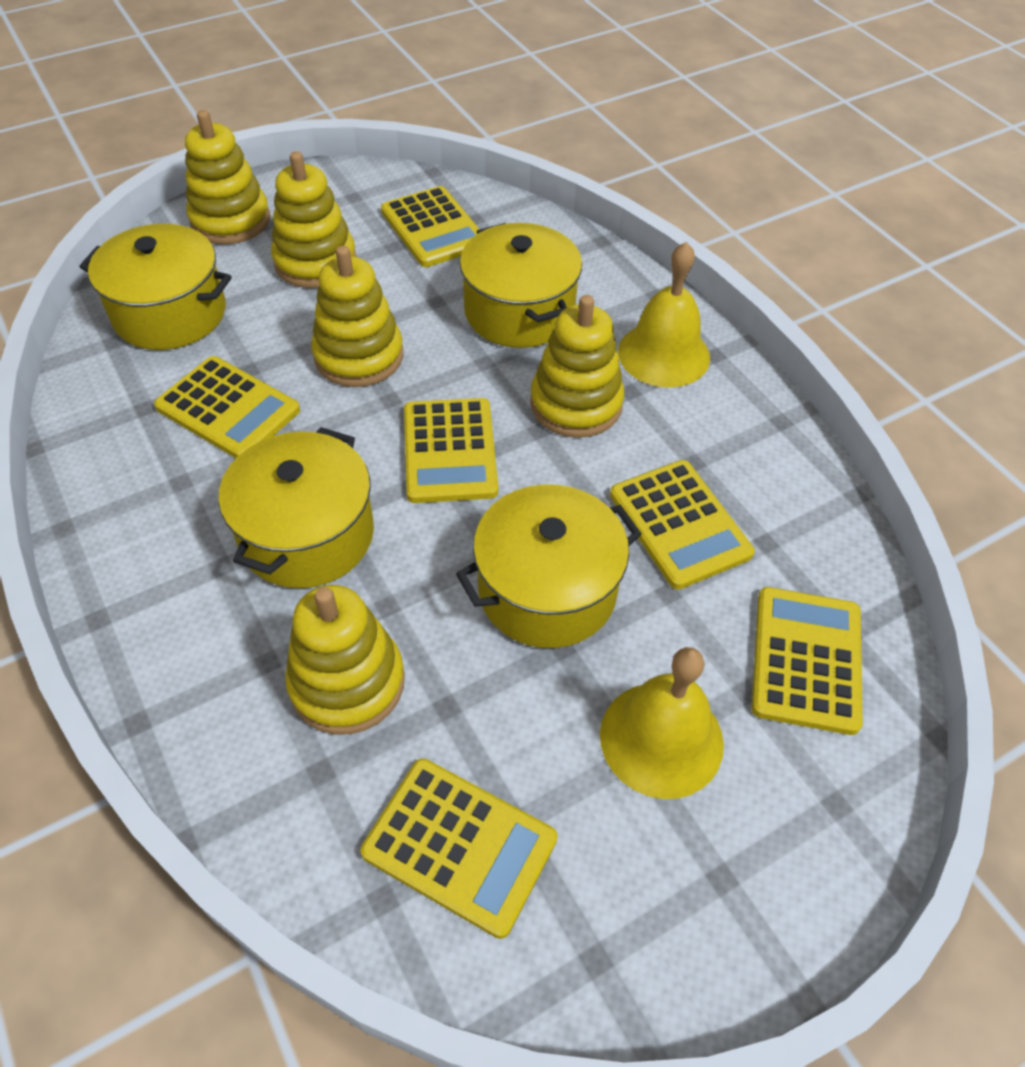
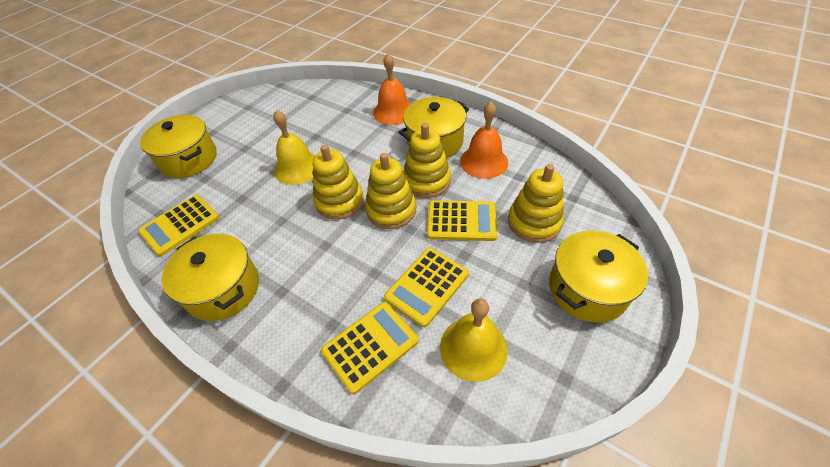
orange bell: 0 -> 2
yellow calculator: 6 -> 4
yellow stacking toy: 5 -> 4

